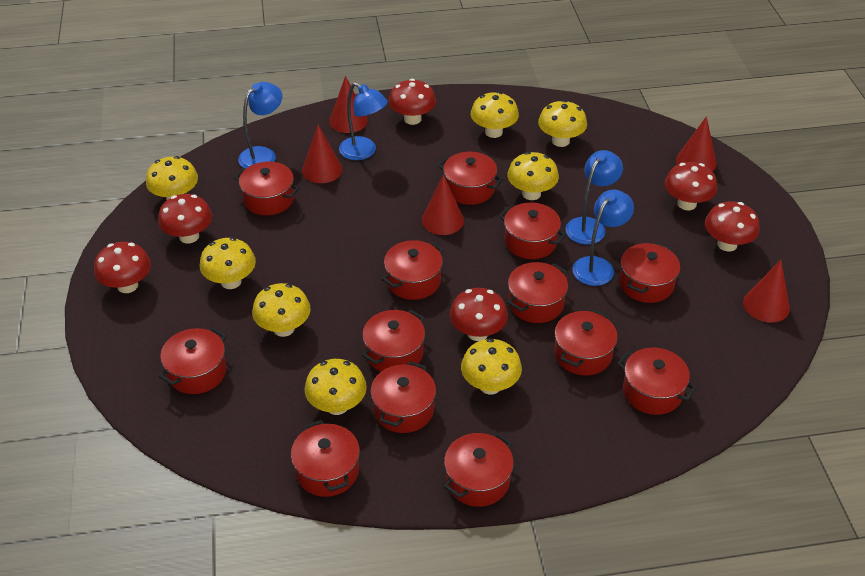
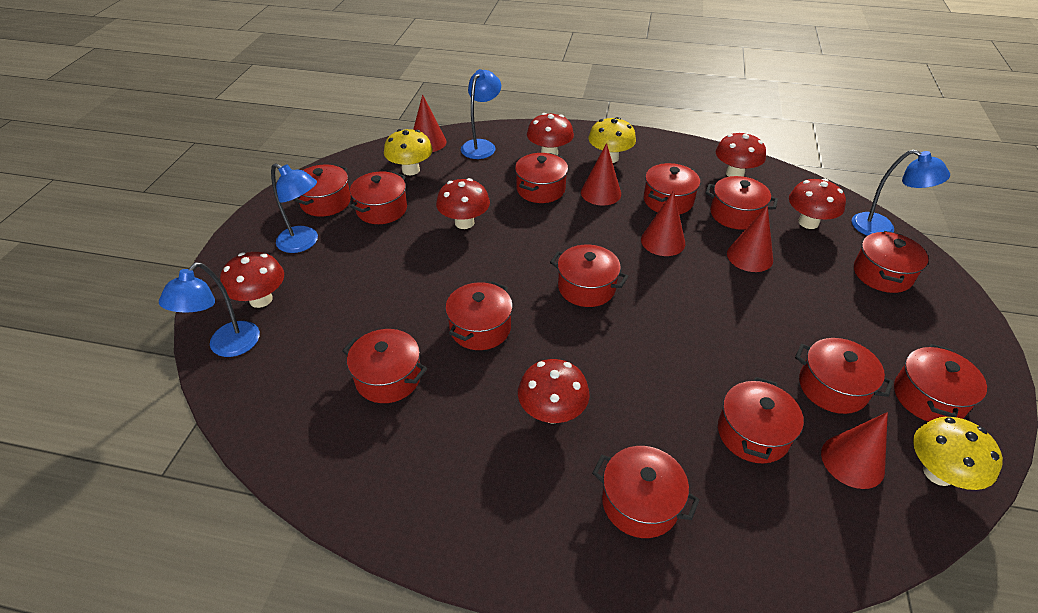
yellow mushroom: 8 -> 3

